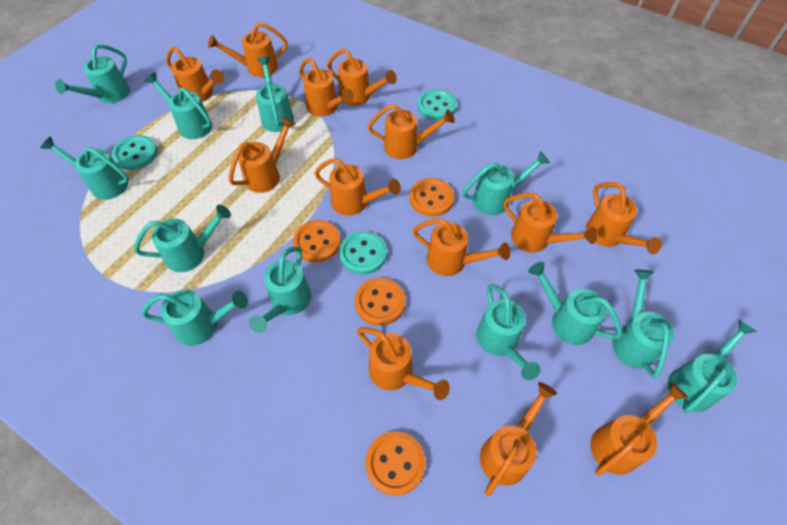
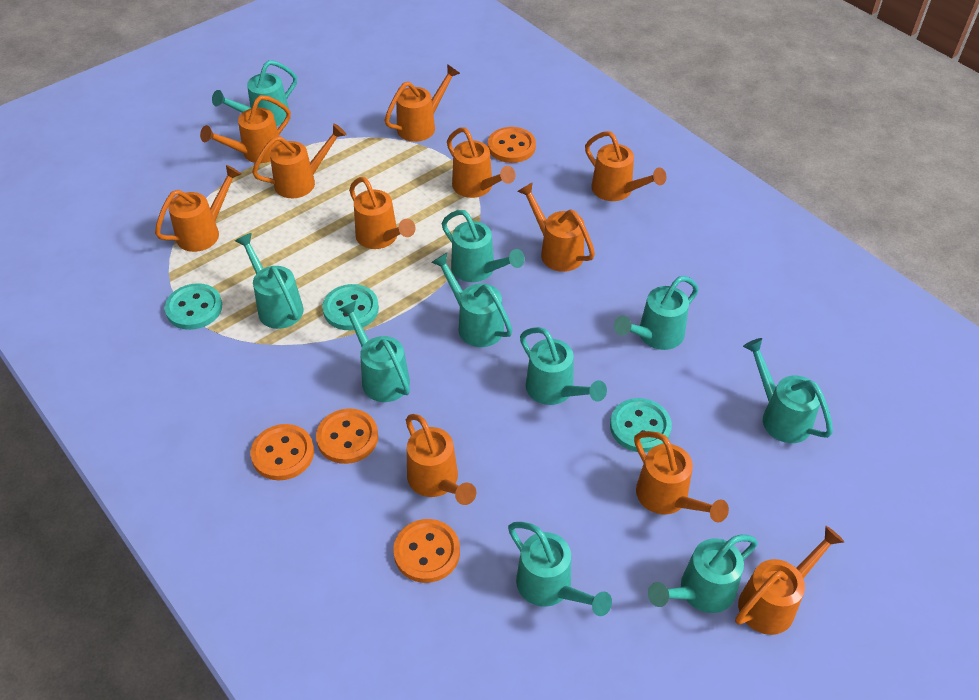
orange watering can: 13 -> 11
turquoise watering can: 12 -> 10

